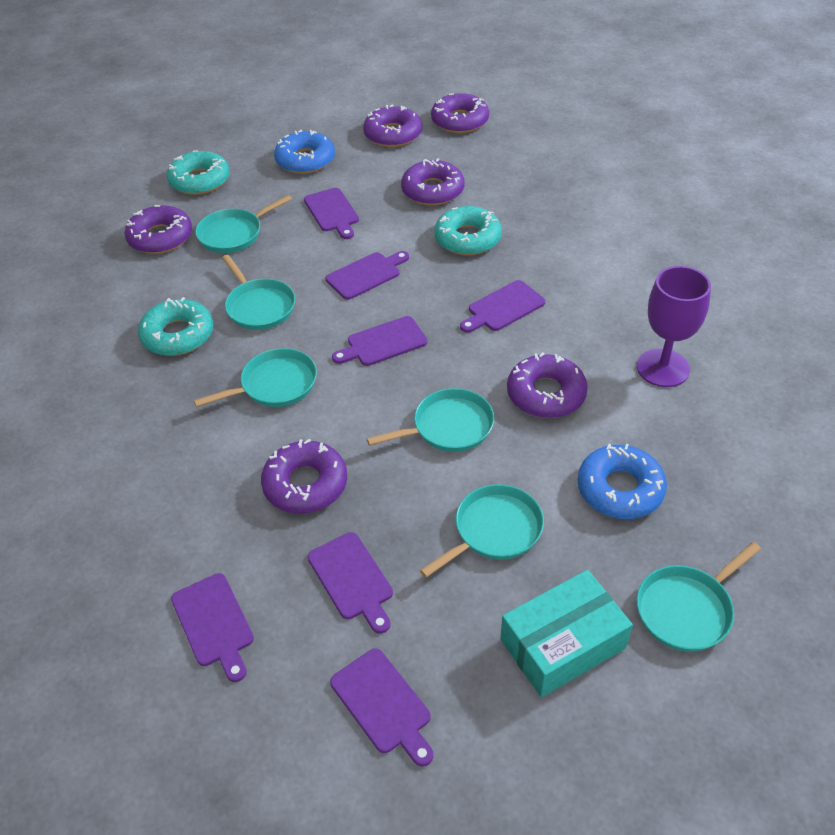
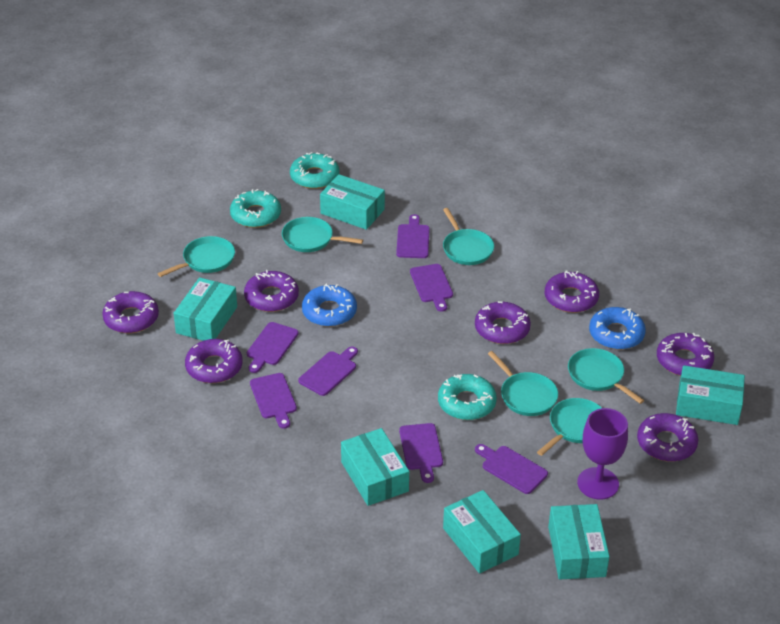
purple donut: 6 -> 7
turquoise box: 1 -> 6

